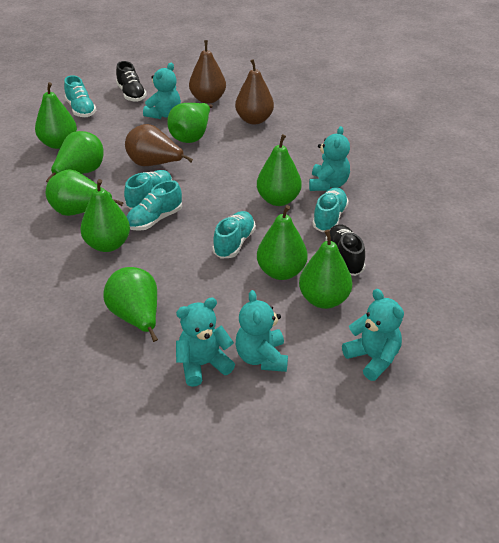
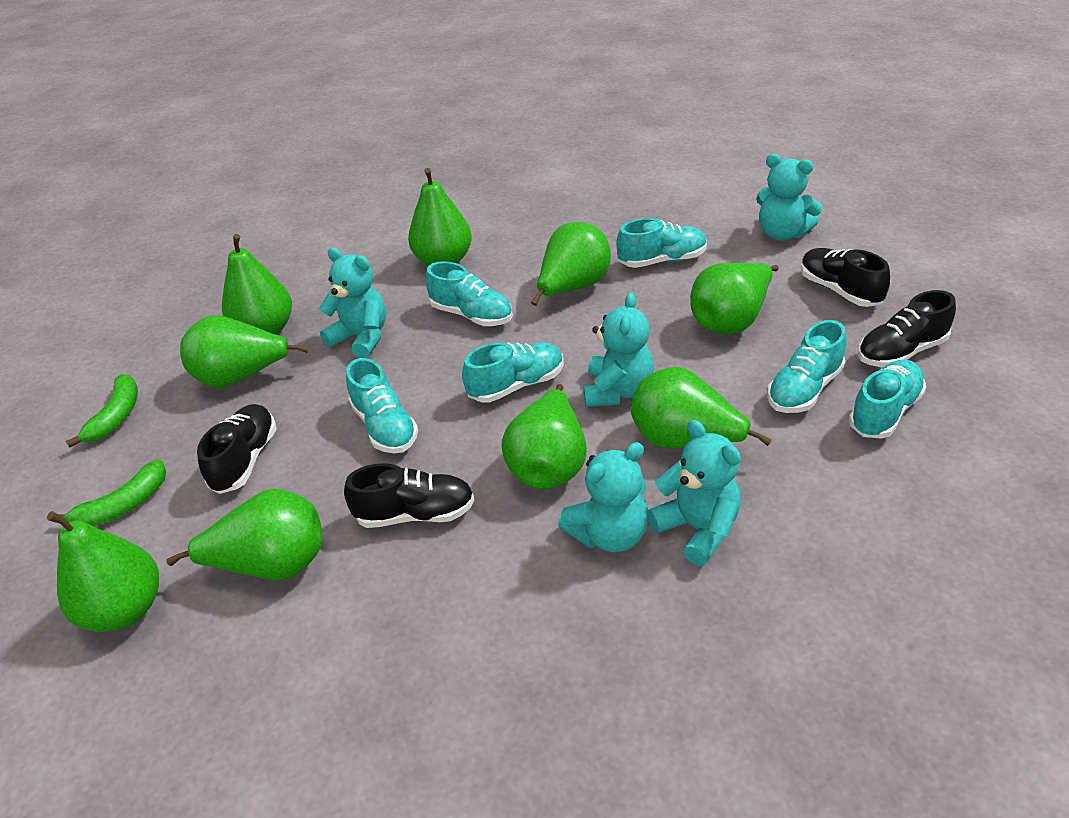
black shoe: 2 -> 4
brown pear: 3 -> 0
green banana: 0 -> 2
turquoise shoe: 5 -> 6

